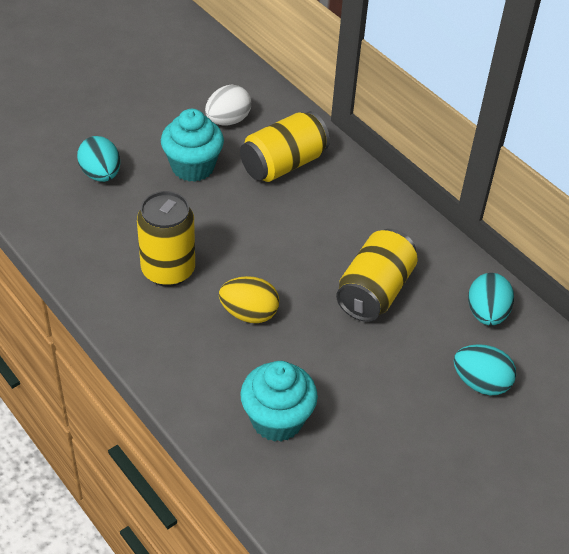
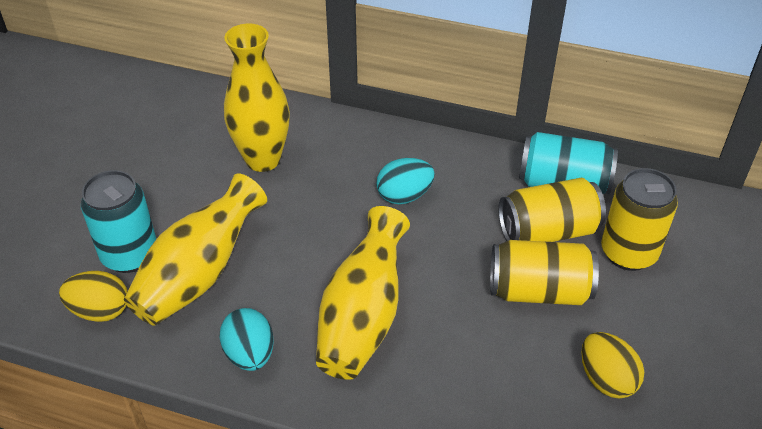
turquoise can: 0 -> 2
turquoise cupcake: 2 -> 0
turquoise egg: 3 -> 2
white egg: 1 -> 0
yellow egg: 1 -> 2
yellow vase: 0 -> 3

